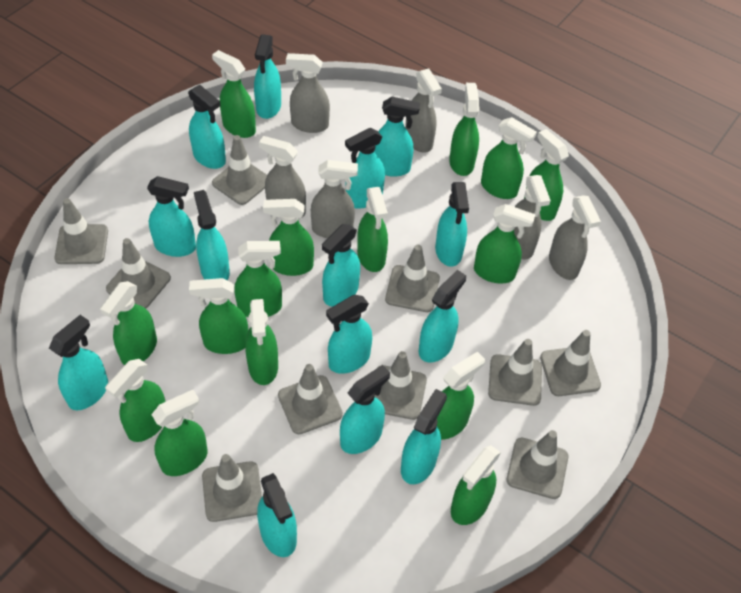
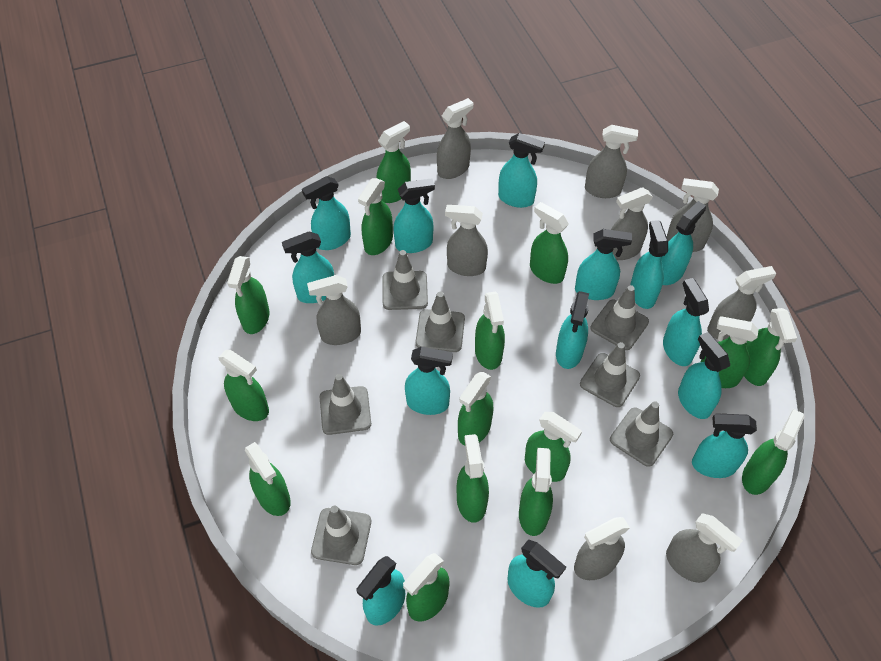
grey spray bottle: 6 -> 9
grey traffic cone: 10 -> 7

